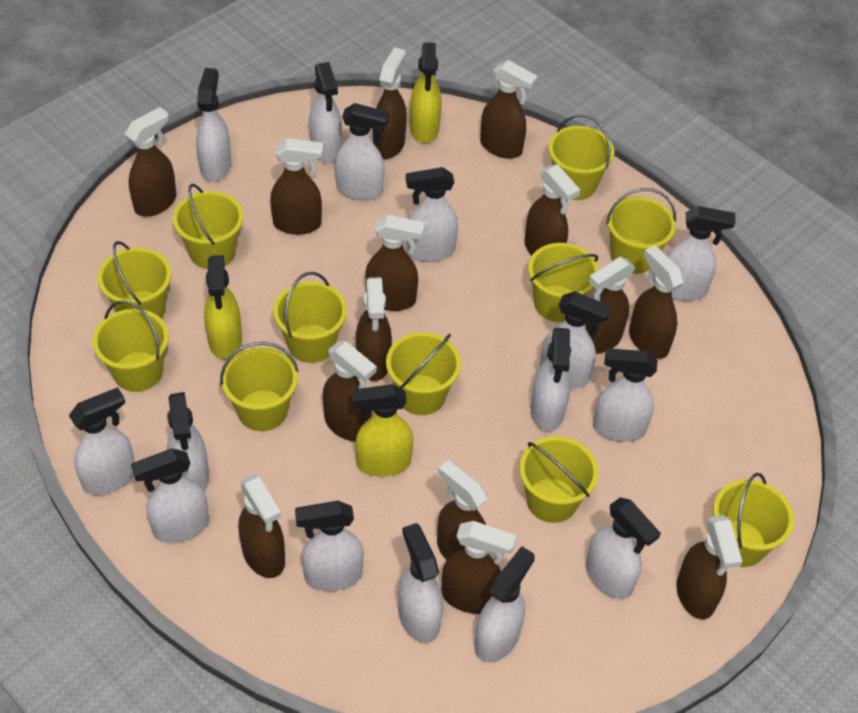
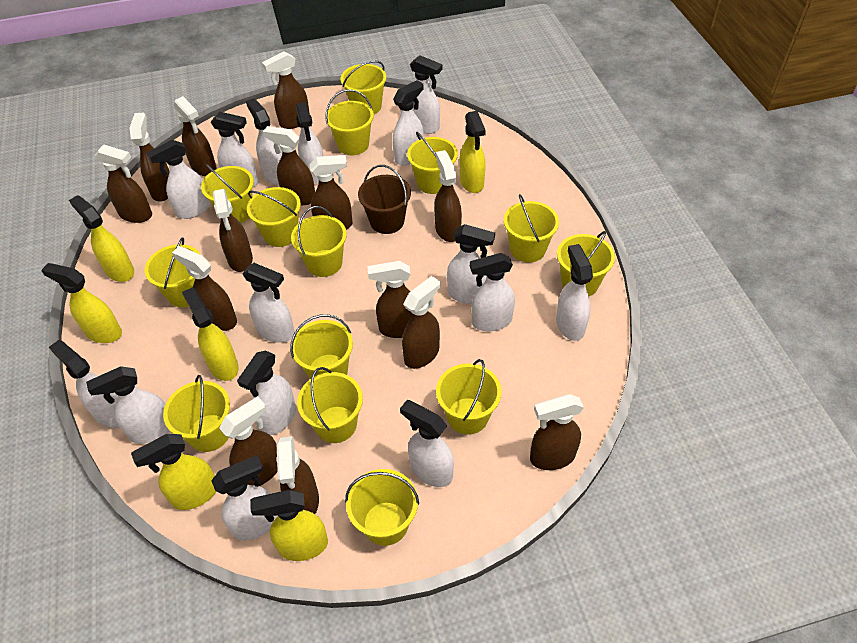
brown bucket: 0 -> 1
yellow bucket: 11 -> 14
yellow spray bottle: 3 -> 6

